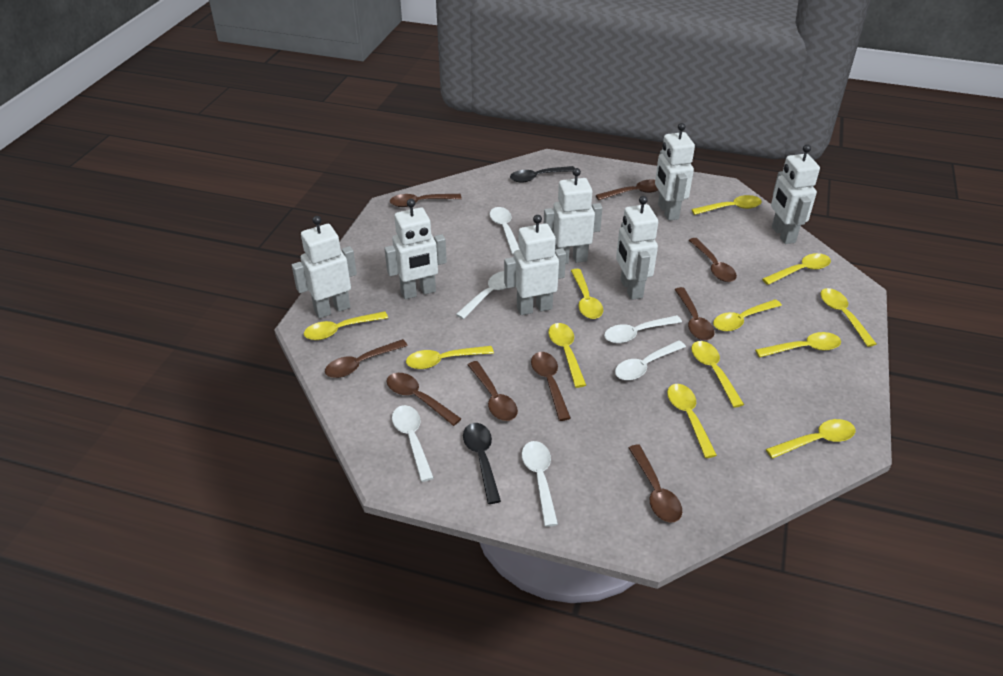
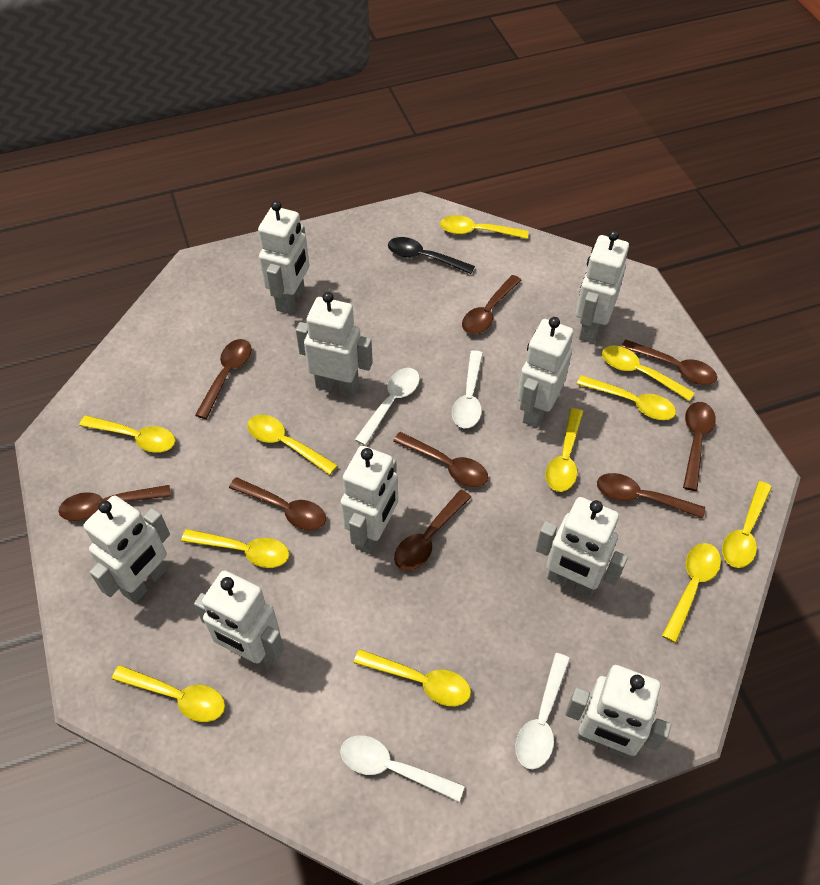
black spoon: 2 -> 1
white robot: 7 -> 9
white spoon: 6 -> 4
yellow spoon: 12 -> 11

